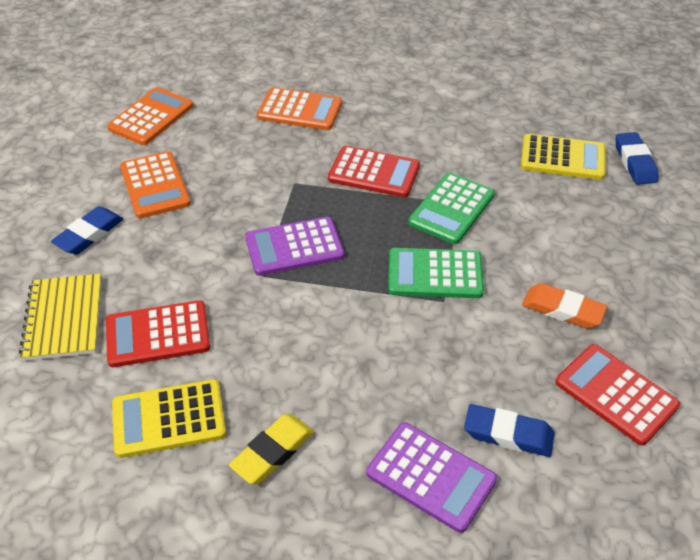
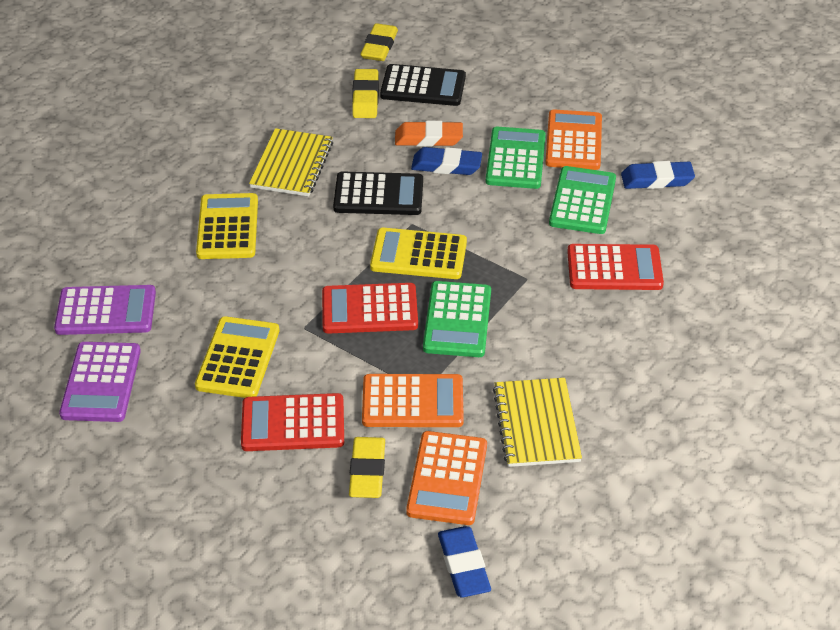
black calculator: 0 -> 2
green calculator: 2 -> 3
yellow calculator: 2 -> 3
yellow eraser: 1 -> 3
yellow notebook: 1 -> 2

